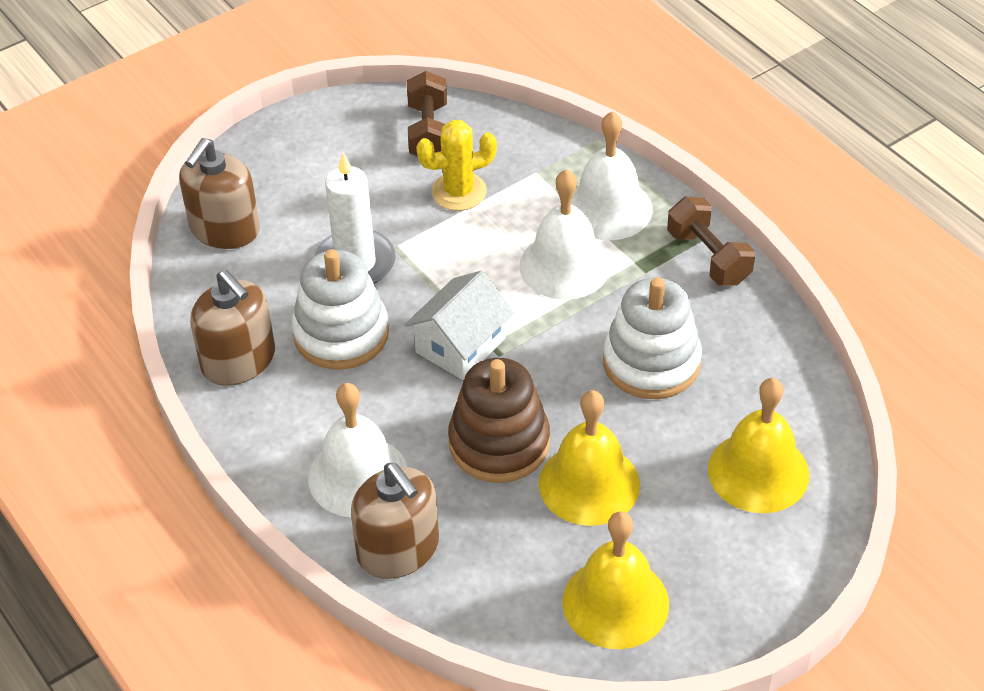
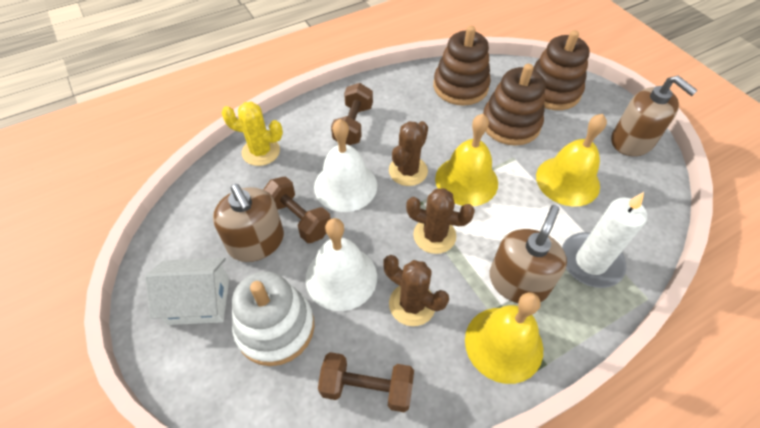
brown cactus: 0 -> 3
brown dumbbell: 2 -> 3
brown stacking toy: 1 -> 3
white bell: 3 -> 2
white stacking toy: 2 -> 1

